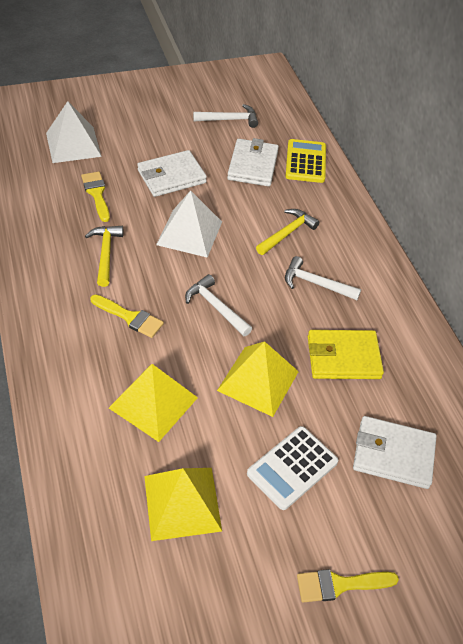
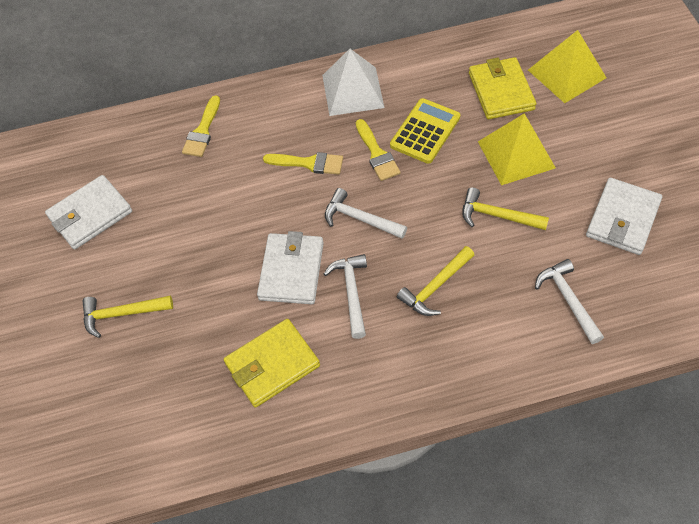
white calculator: 1 -> 0
white pyramid: 2 -> 1
yellow hammer: 2 -> 3
yellow pyramid: 3 -> 2
yellow wallet: 1 -> 2

